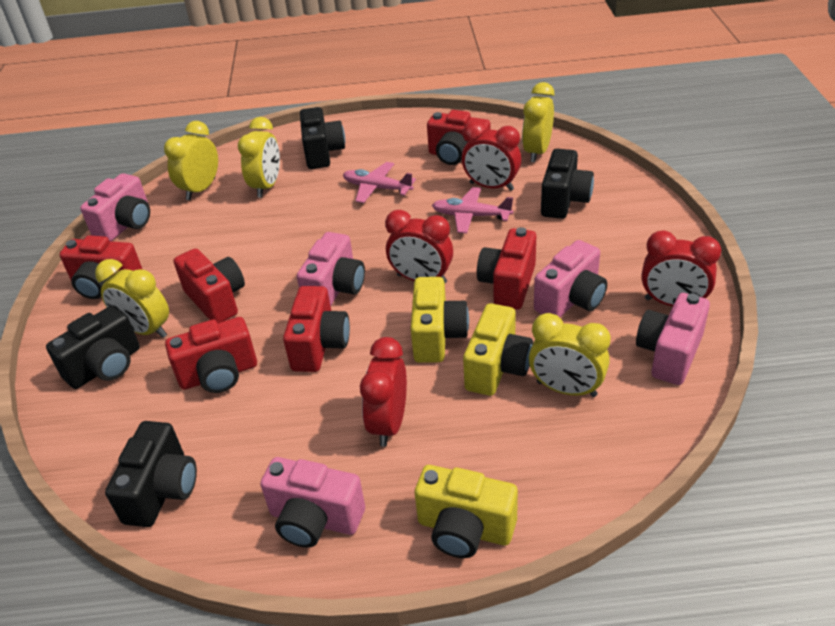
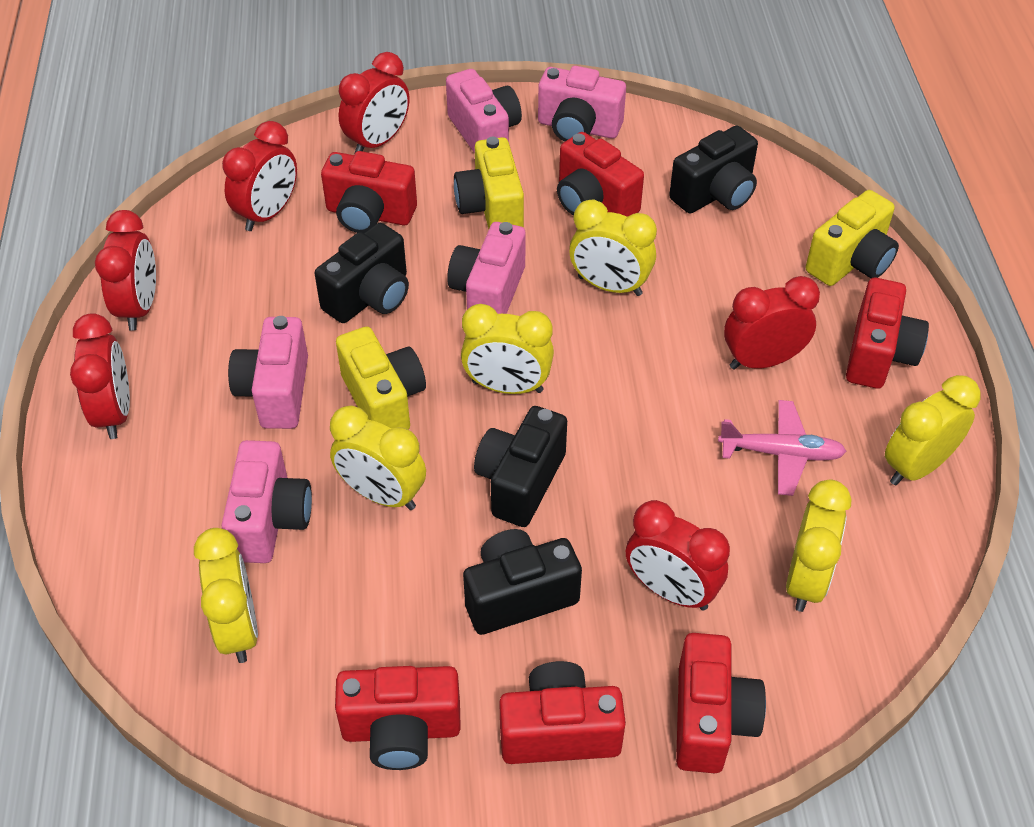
pink plane: 2 -> 1
red clock: 4 -> 6
yellow clock: 5 -> 6

